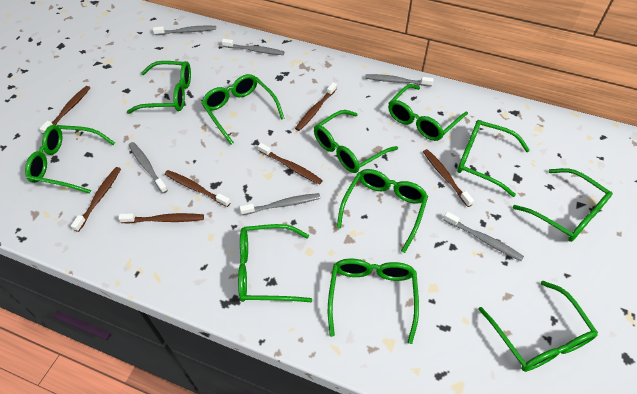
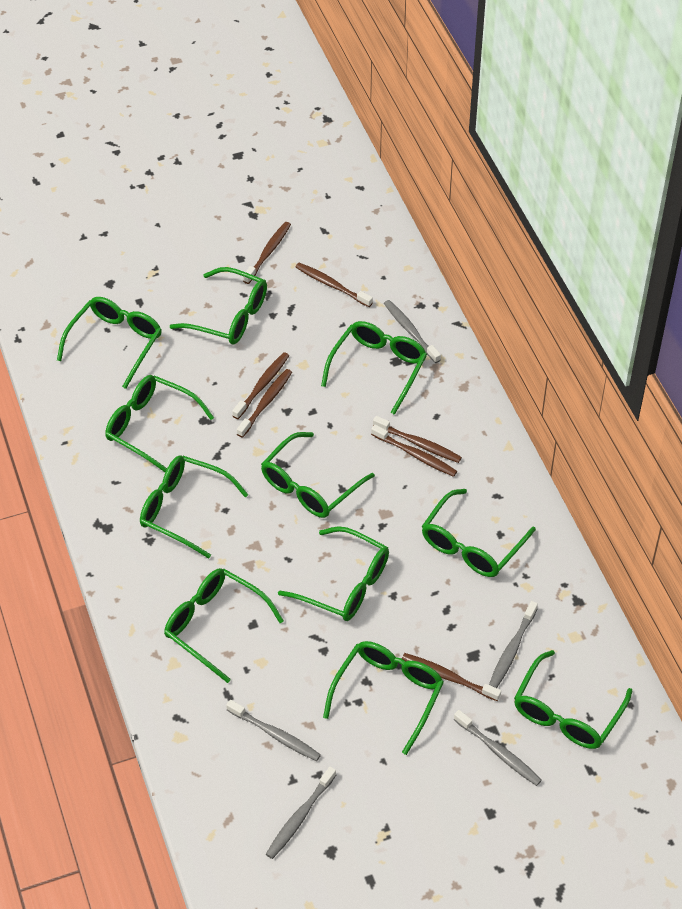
grey toothbrush: 6 -> 5

